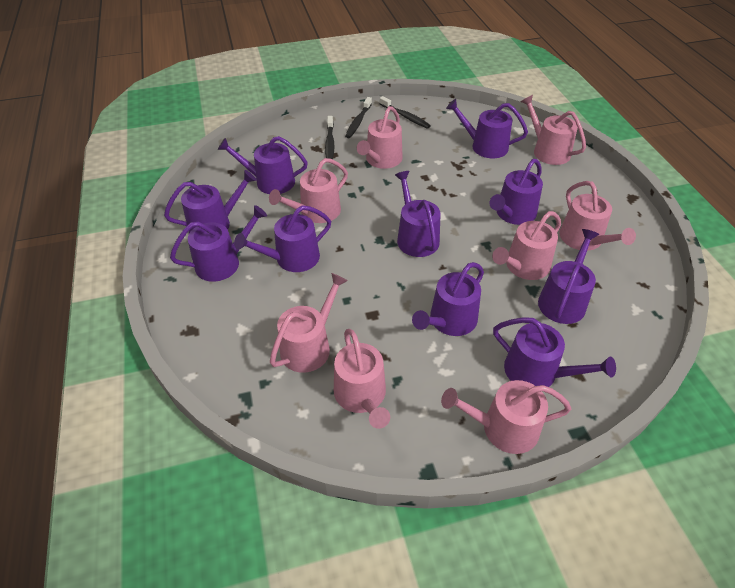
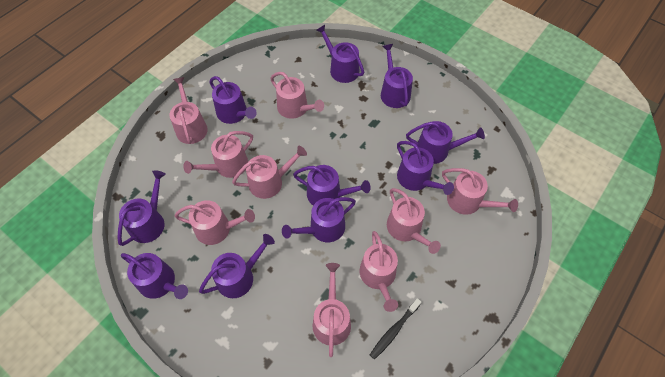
black toothbrush: 3 -> 1
pink watering can: 8 -> 9

